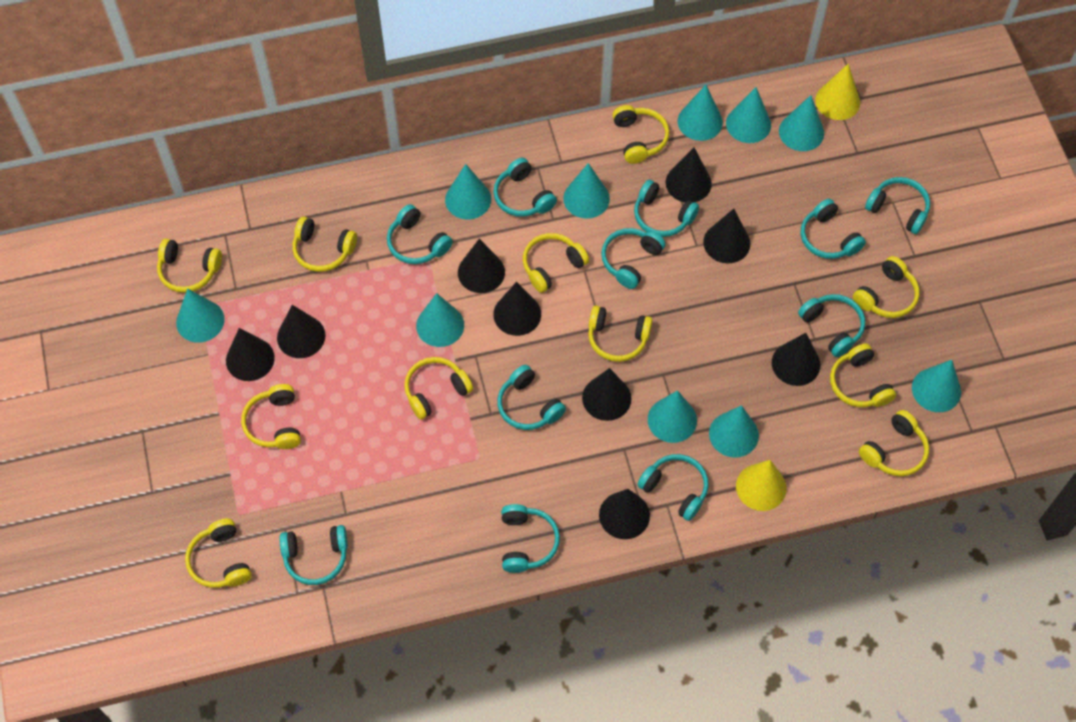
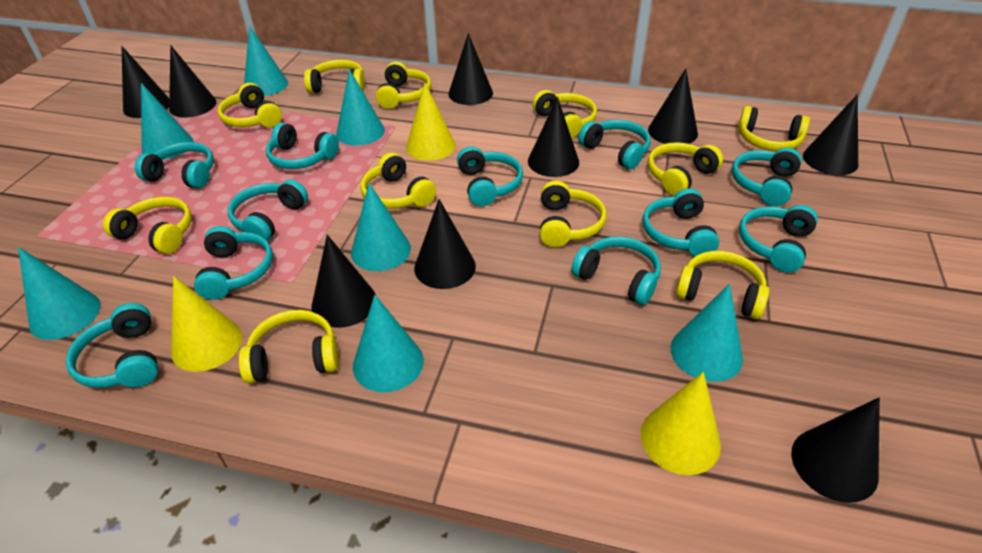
turquoise cone: 10 -> 7
yellow cone: 2 -> 3

